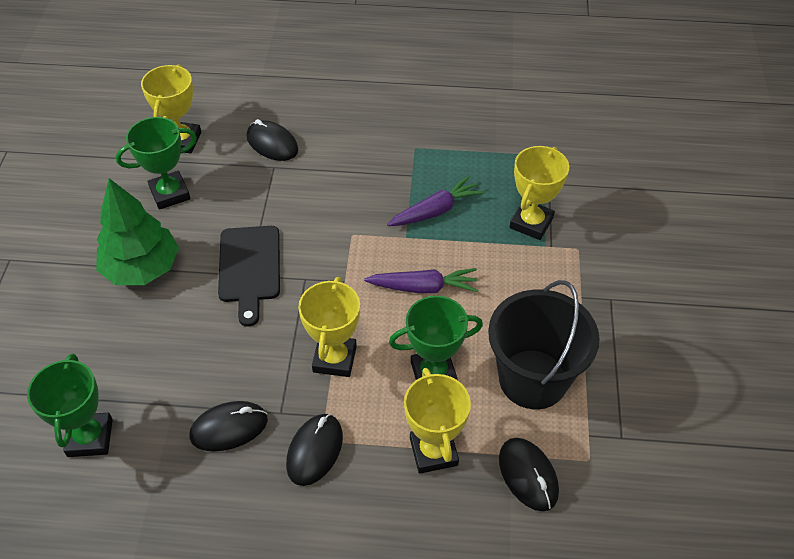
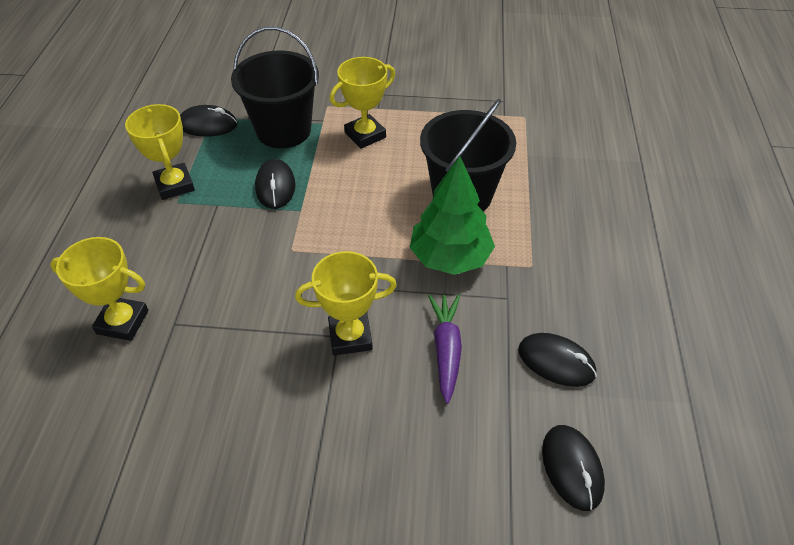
black bucket: 1 -> 2
black cutting board: 1 -> 0
green trophy: 3 -> 0
purple carrot: 2 -> 1

